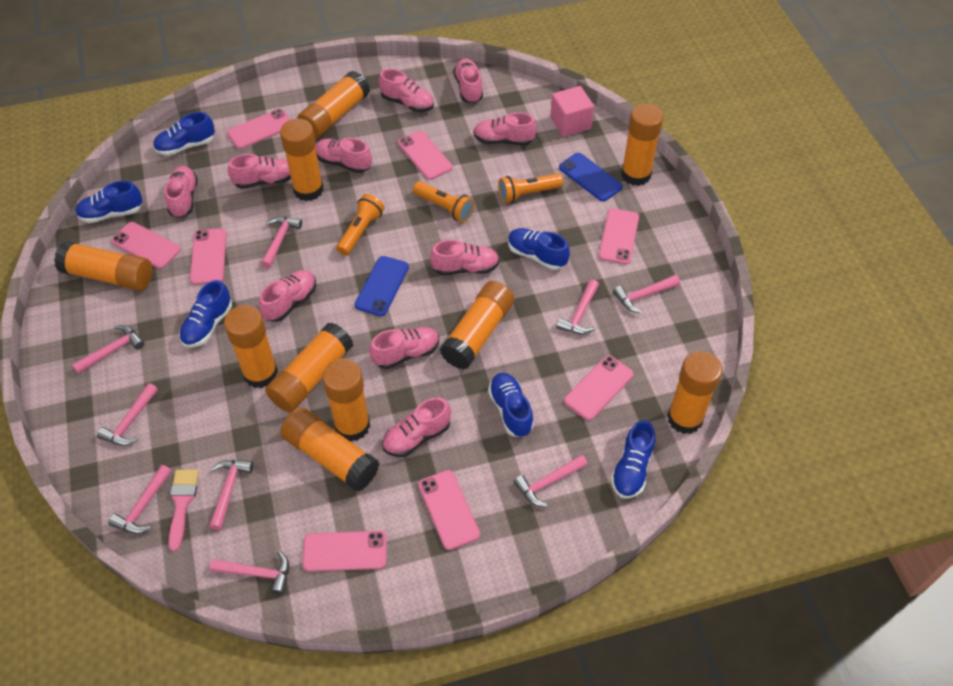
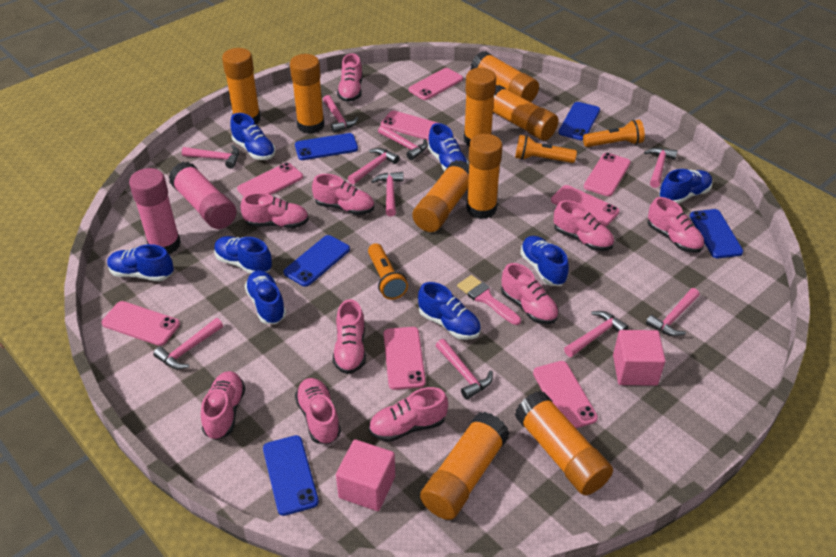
blue phone: 2 -> 5
blue shoe: 6 -> 8
orange glue stick: 10 -> 9
pink cube: 1 -> 2
pink glue stick: 0 -> 2
pink hammer: 9 -> 10

